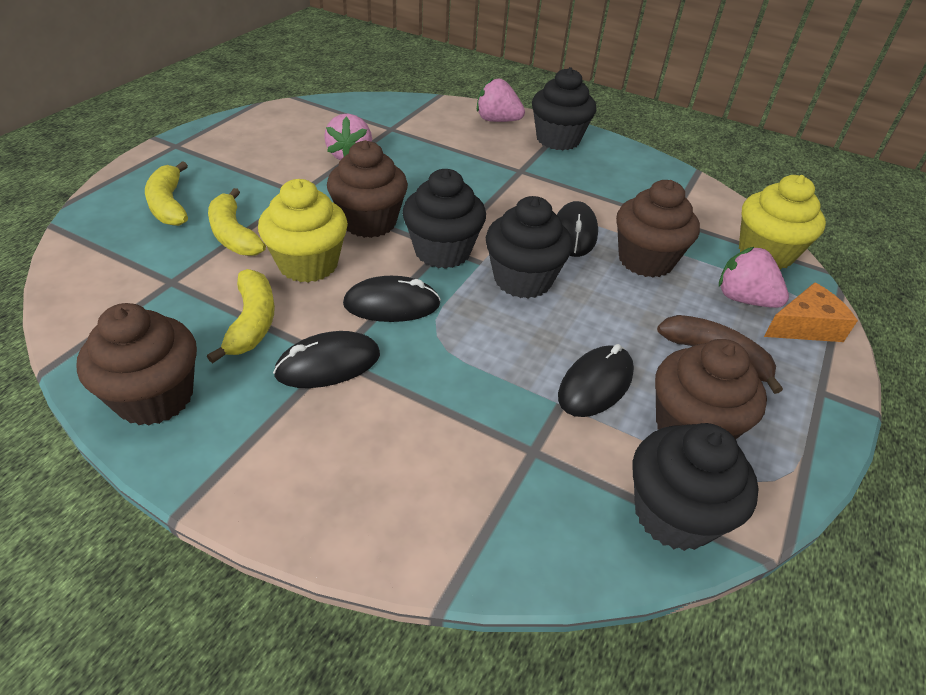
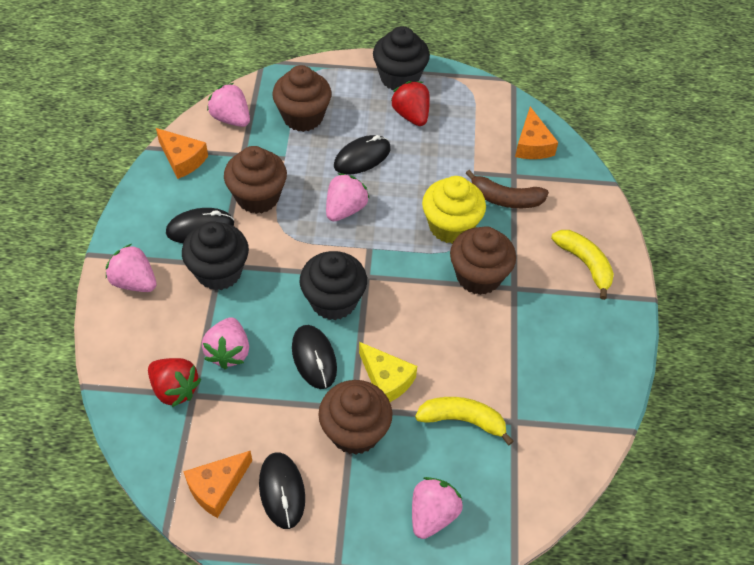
black cupcake: 4 -> 3
orange cheese: 1 -> 3
pink strawberry: 3 -> 5
red strawberry: 0 -> 2
yellow banana: 3 -> 2
yellow cheese: 0 -> 1
yellow cupcake: 2 -> 1

